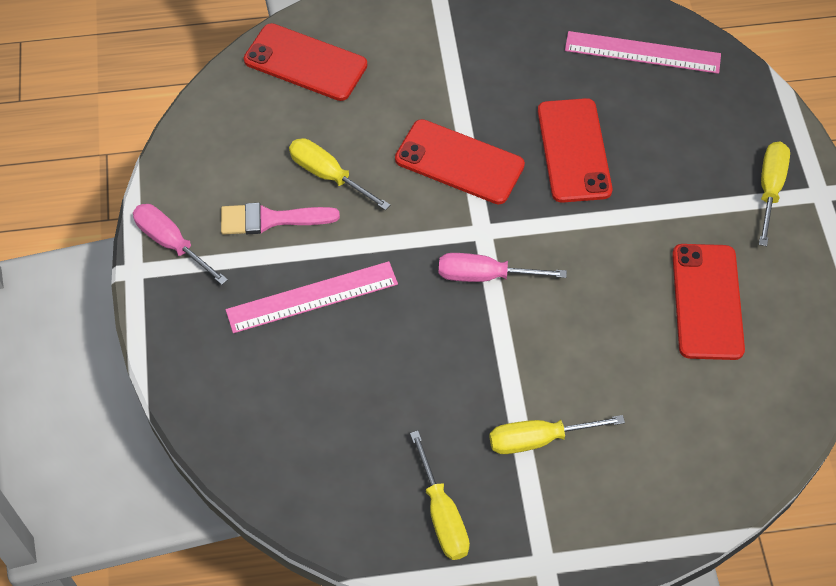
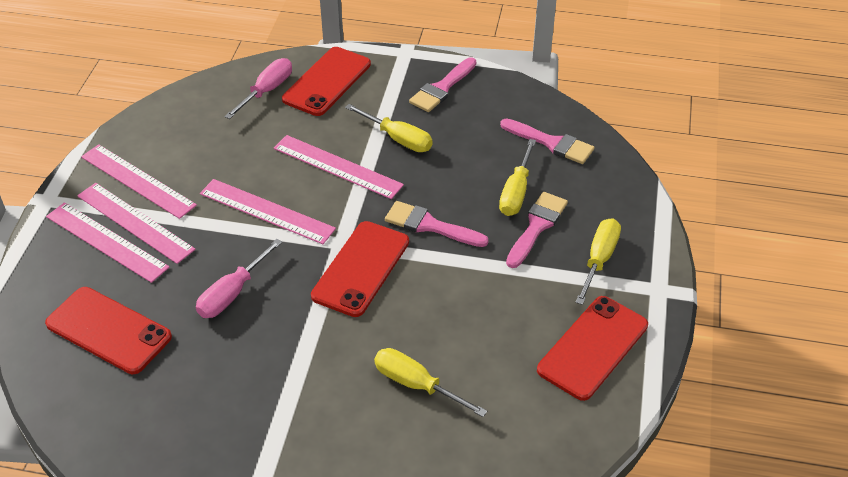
pink brush: 1 -> 4
pink ruler: 2 -> 5

